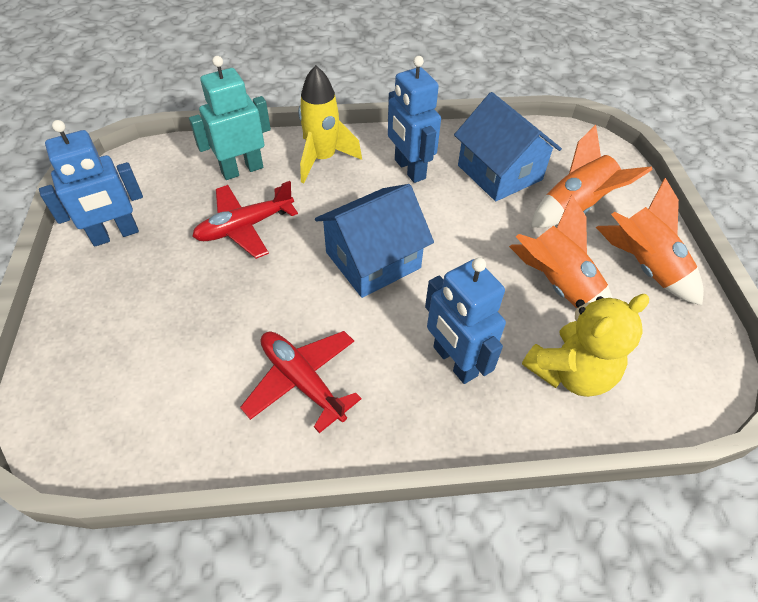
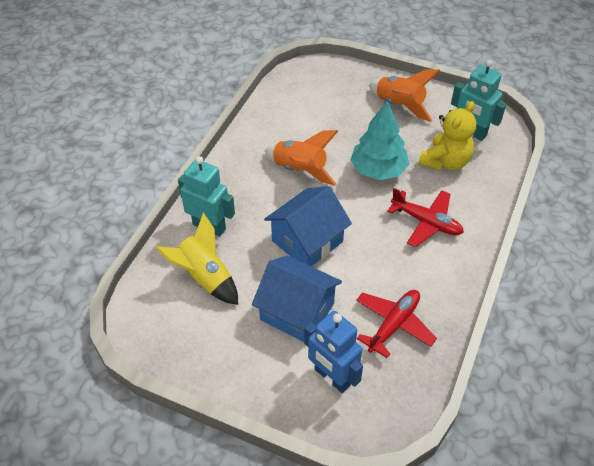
blue robot: 3 -> 1
orange rocket: 3 -> 2
turquoise robot: 1 -> 2
turquoise tree: 0 -> 1

